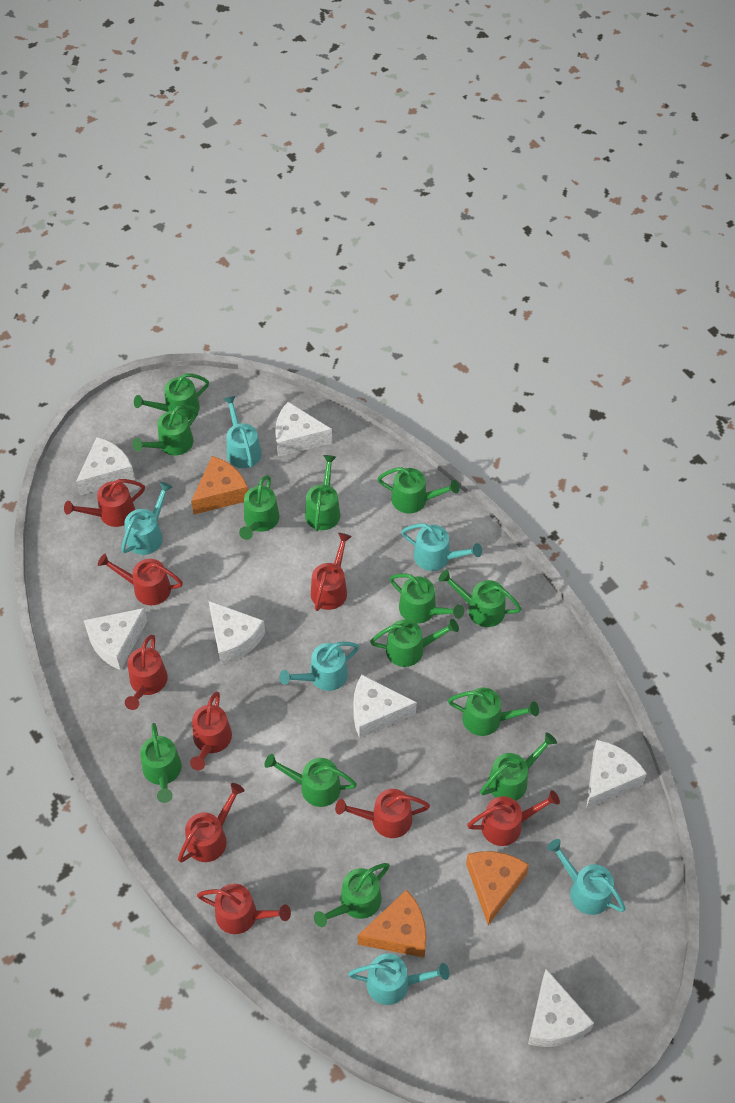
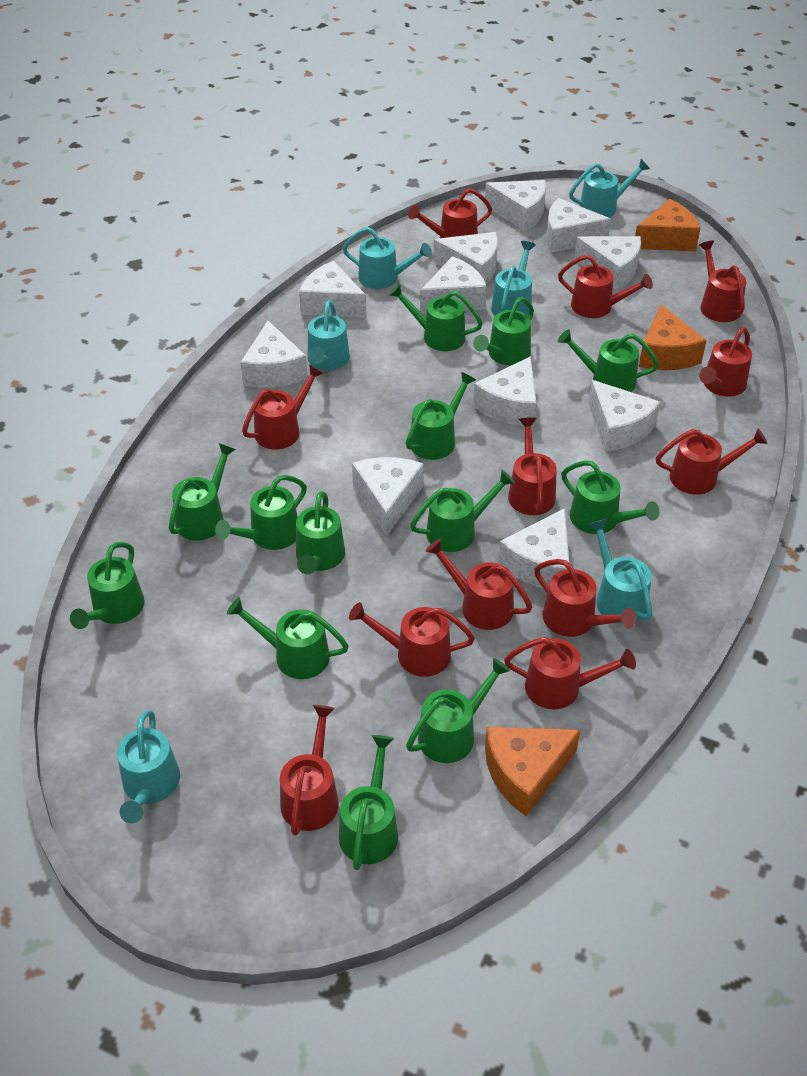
red watering can: 9 -> 12
white cheese: 7 -> 11

